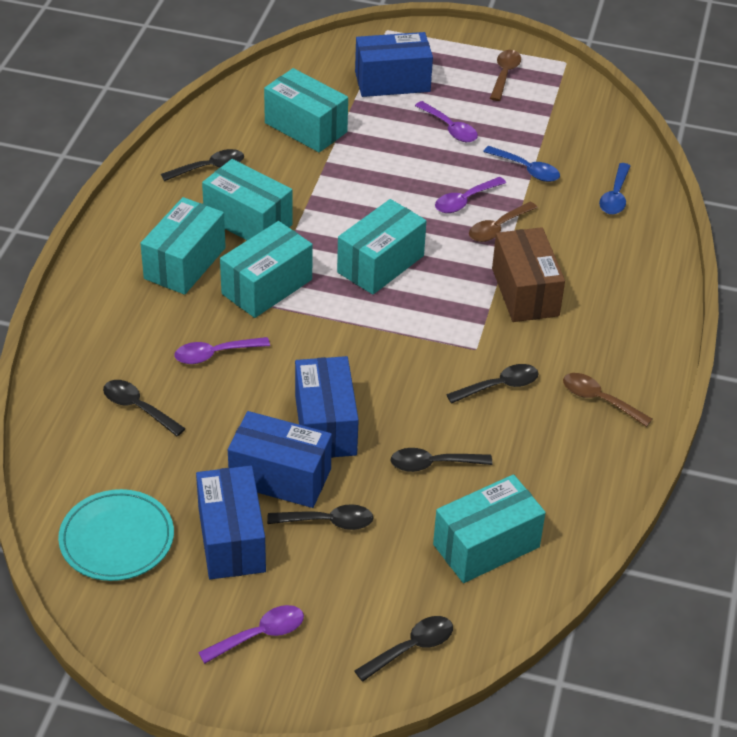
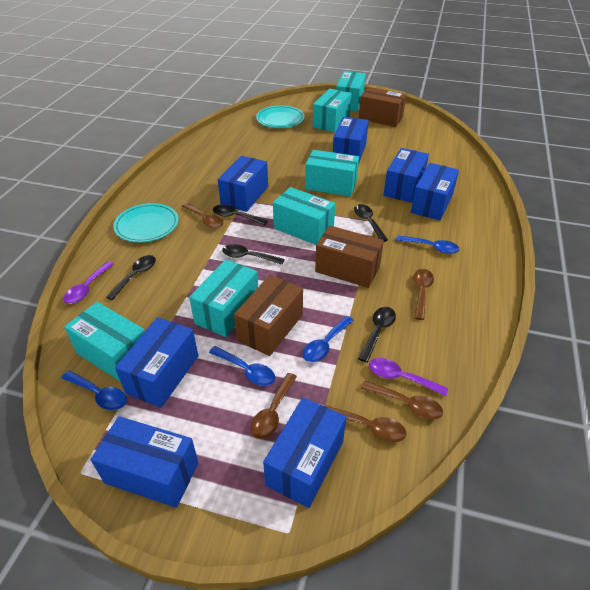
black spoon: 6 -> 5
blue box: 4 -> 7
blue spoon: 2 -> 4
brown box: 1 -> 3
brown spoon: 3 -> 5
purple spoon: 4 -> 2
turquoise plate: 1 -> 2

